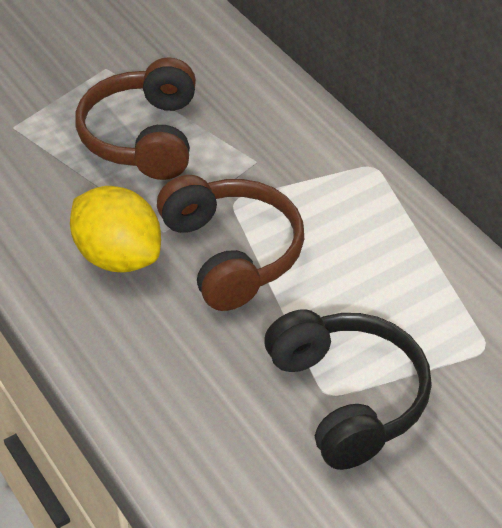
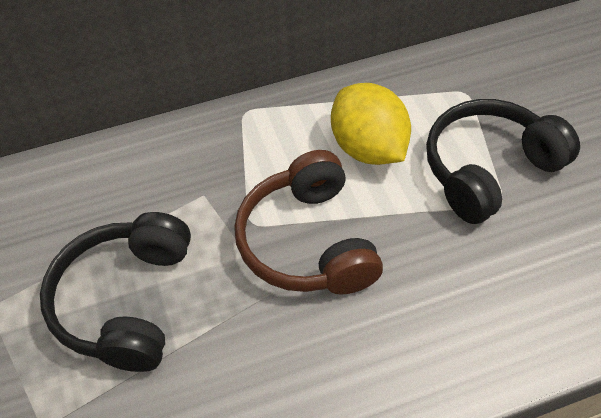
black headphones: 1 -> 2
brown headphones: 2 -> 1

